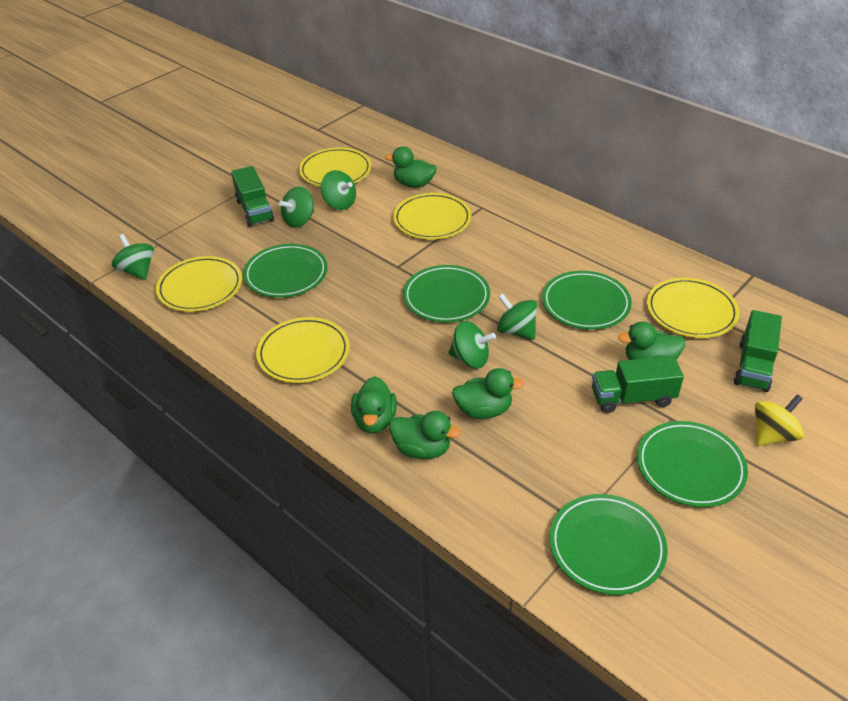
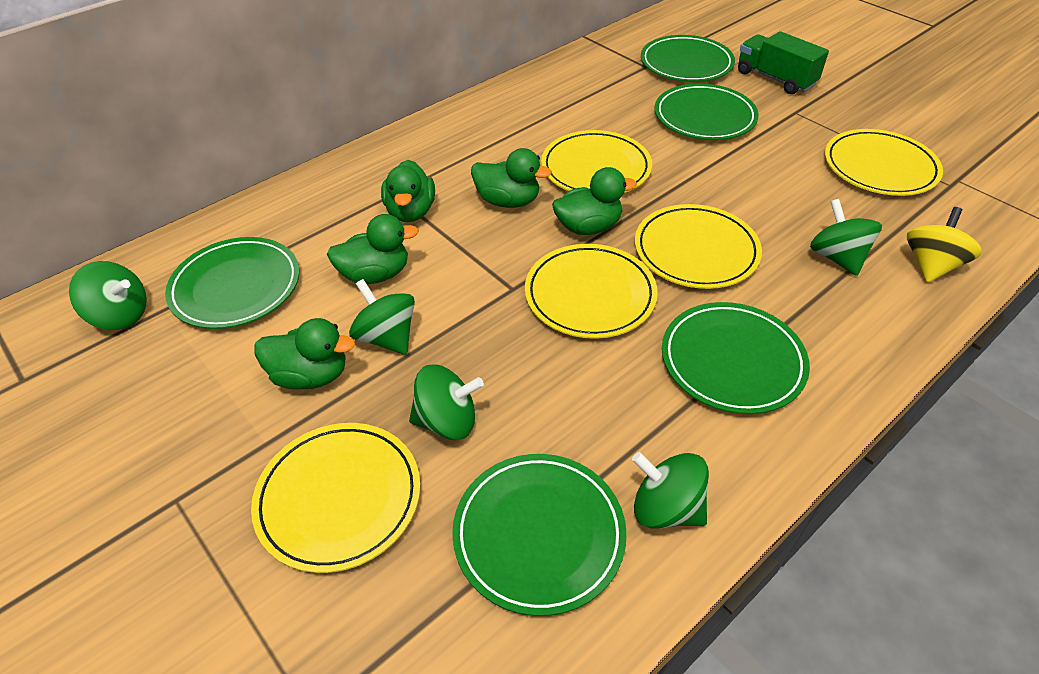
green truck: 3 -> 1

